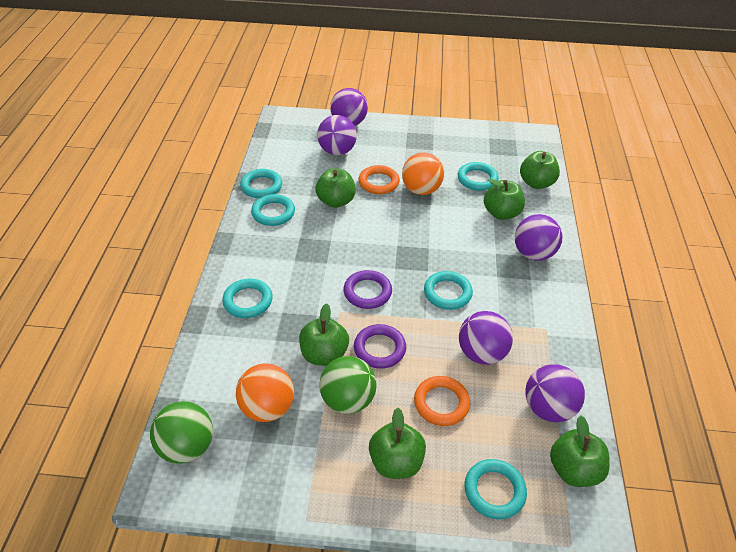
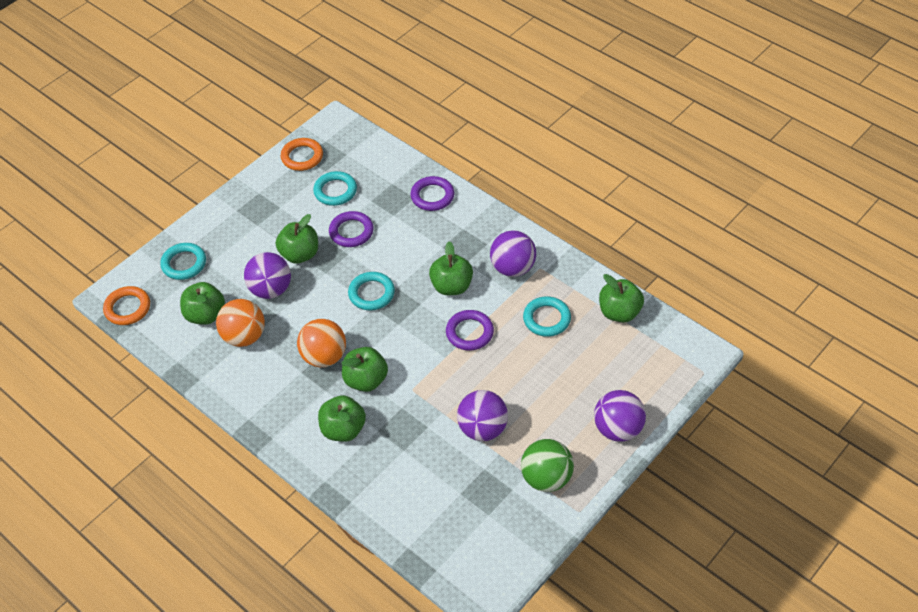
green ball: 2 -> 1
purple ball: 5 -> 4
purple ring: 2 -> 3
turquoise ring: 6 -> 4

